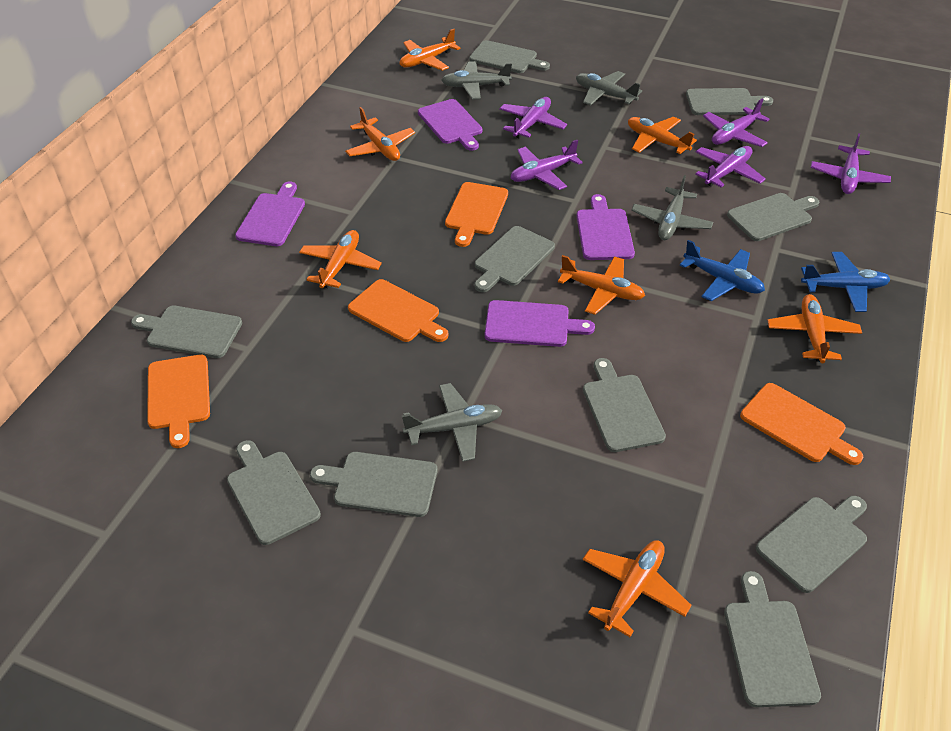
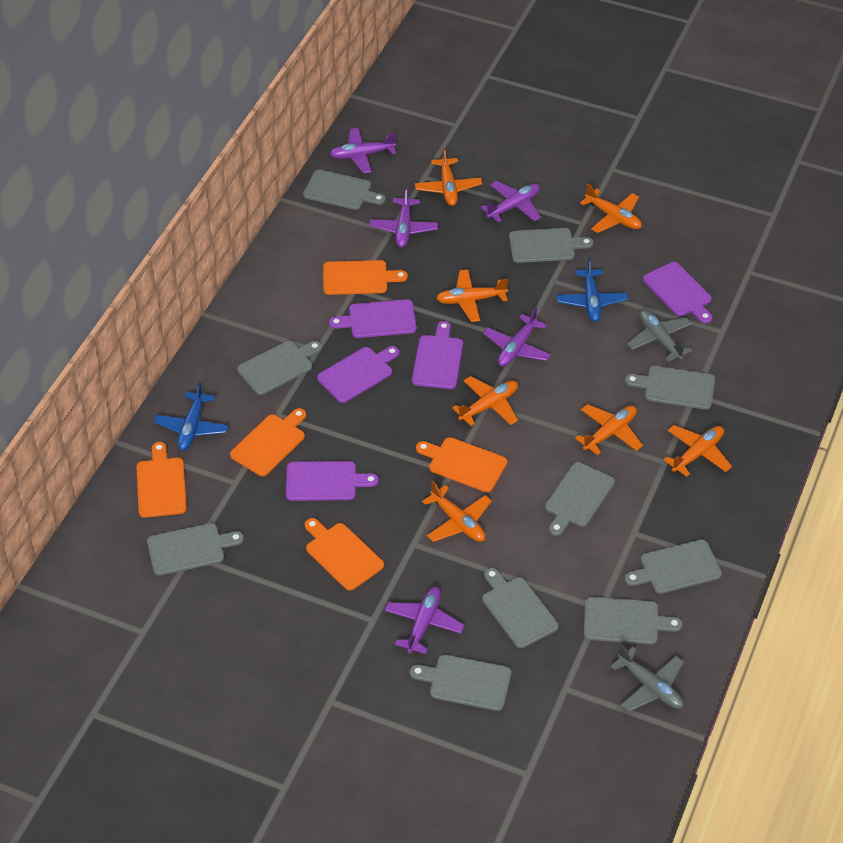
grey plane: 4 -> 2
orange cutting board: 4 -> 5
purple cutting board: 4 -> 5

